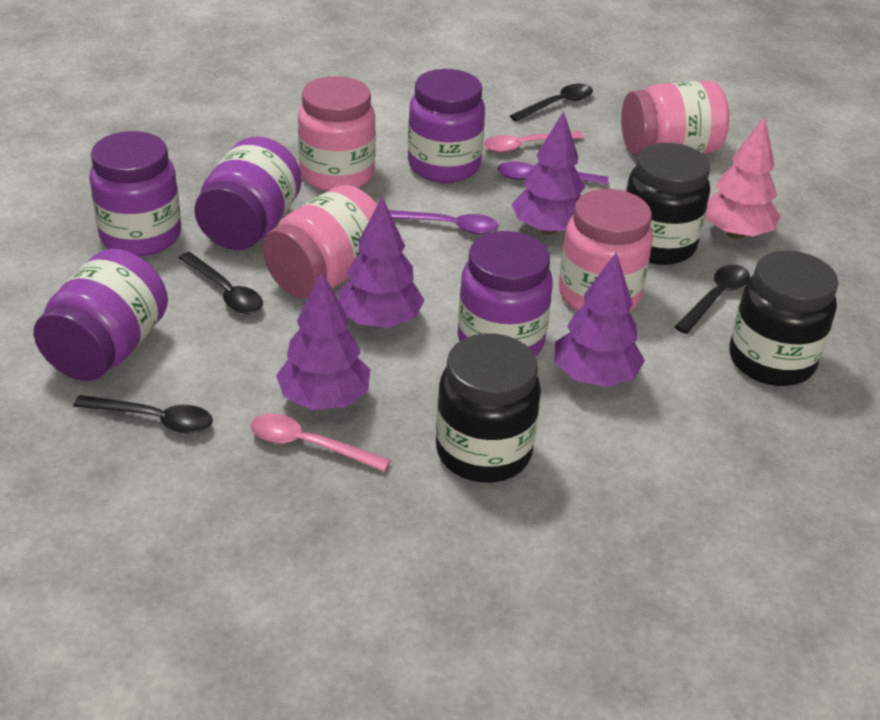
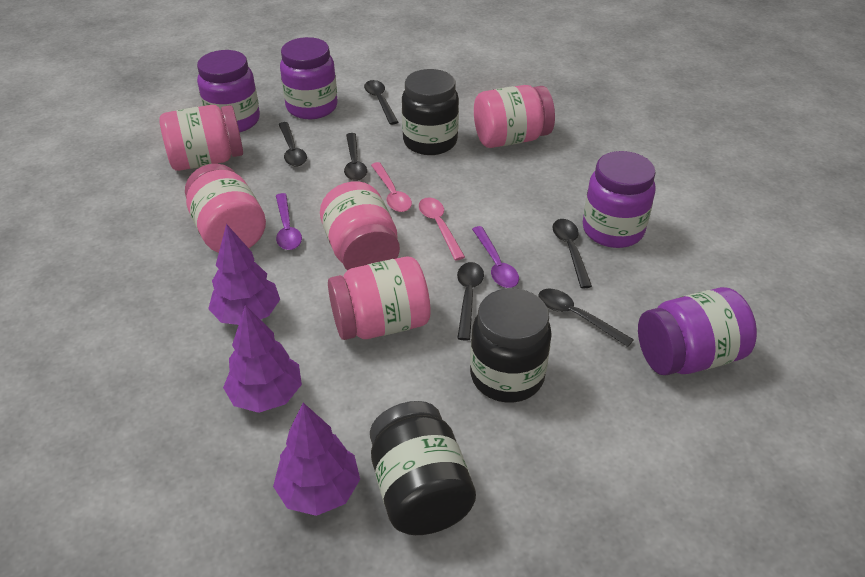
black spoon: 4 -> 6
pink jar: 4 -> 5
pink tree: 1 -> 0
purple jar: 5 -> 4
purple tree: 4 -> 3

